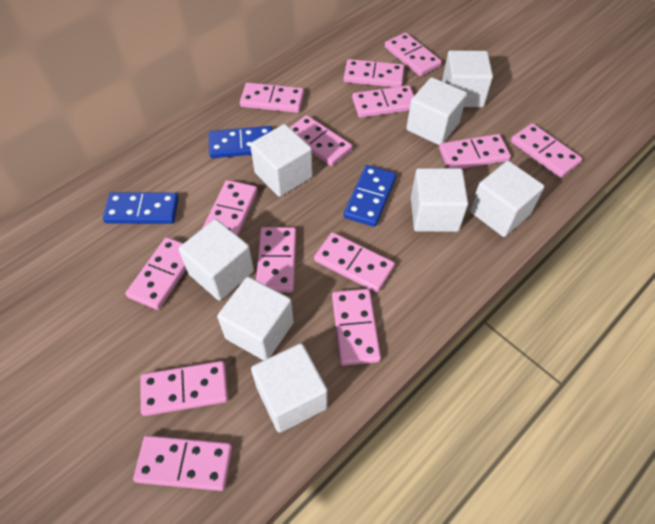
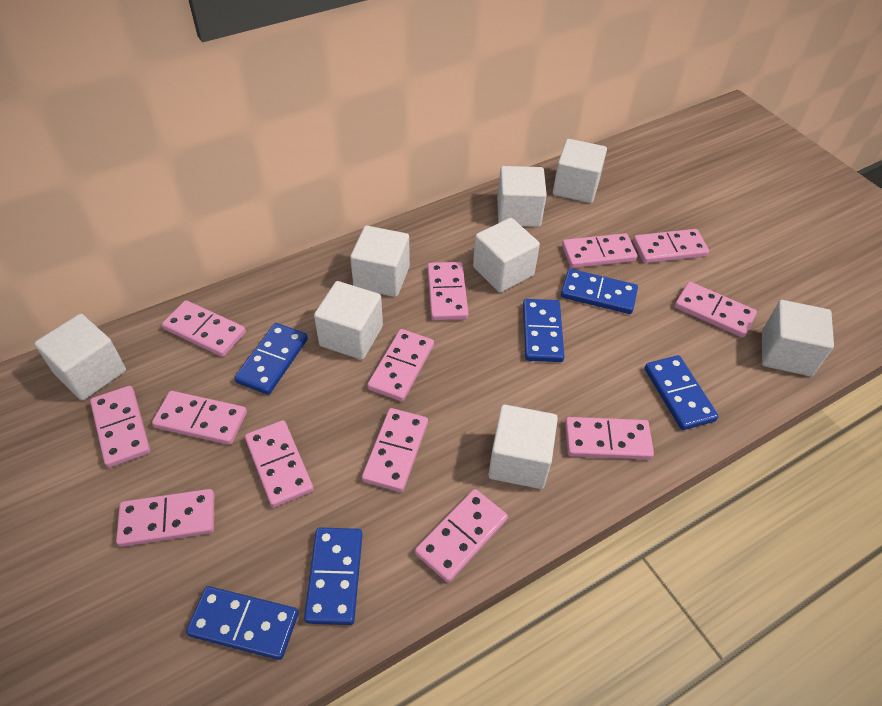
blue domino: 3 -> 6
pink domino: 14 -> 13

